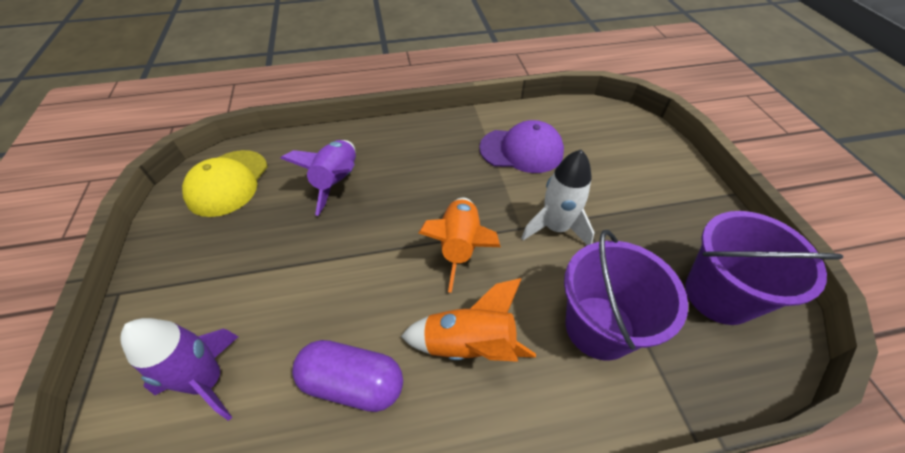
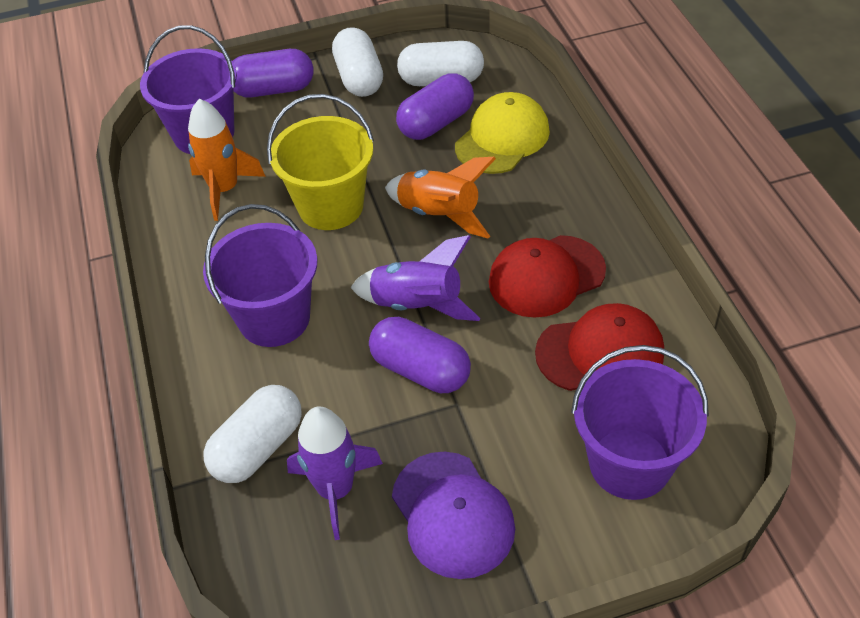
purple bucket: 2 -> 3
purple capsule: 1 -> 3
red cap: 0 -> 2
white capsule: 0 -> 3
white rocket: 1 -> 0
yellow bucket: 0 -> 1

